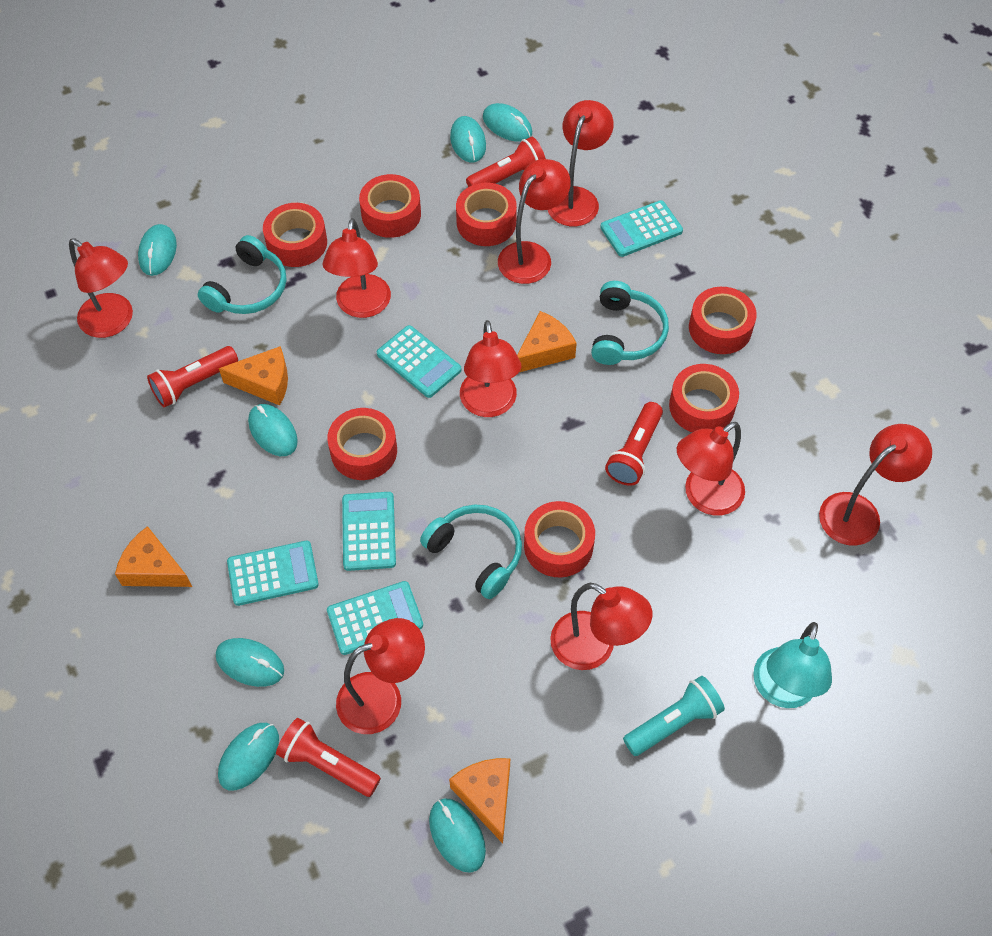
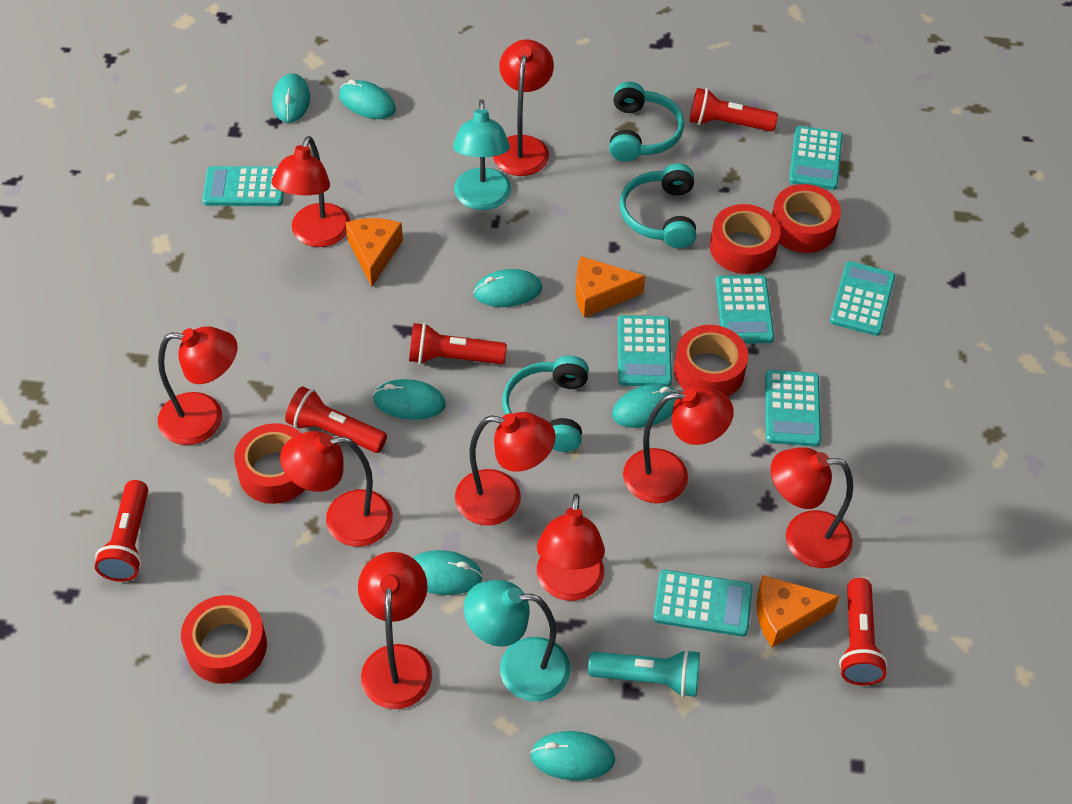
orange cheese: 4 -> 3
red flashlight: 4 -> 5
red tape: 7 -> 5
turquoise calculator: 5 -> 7
turquoise lamp: 1 -> 2

